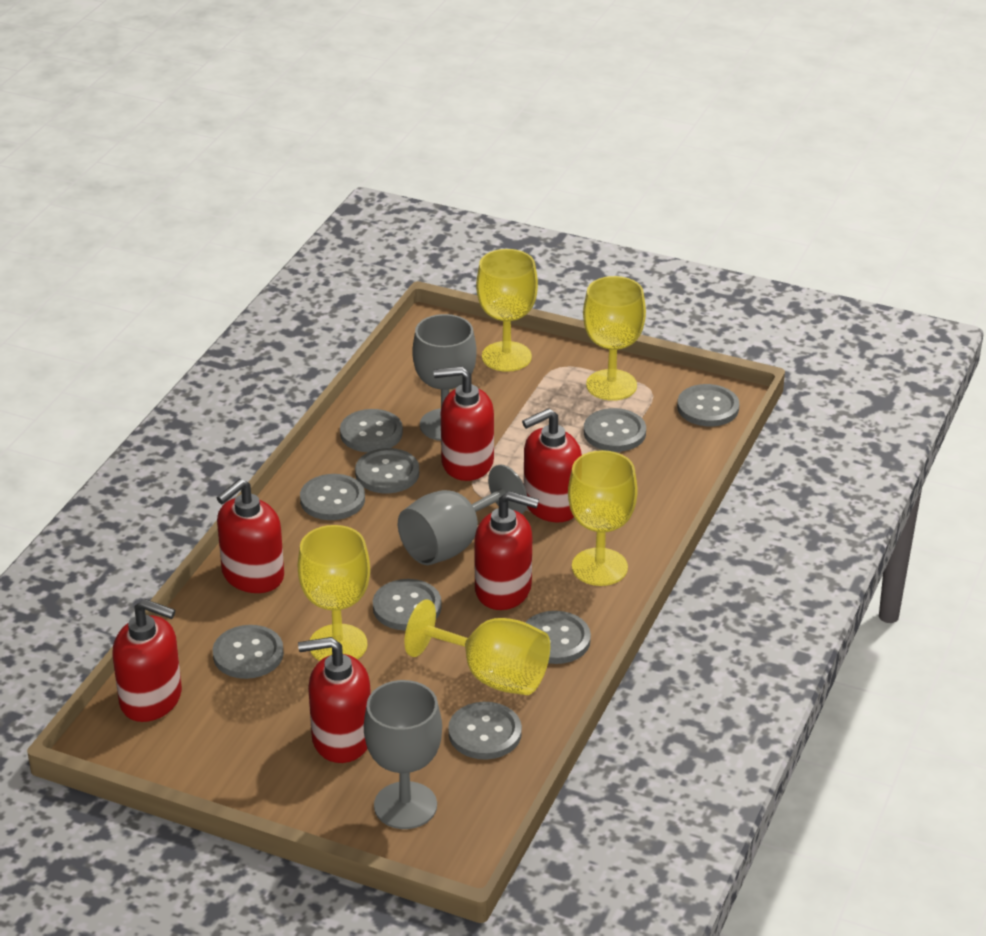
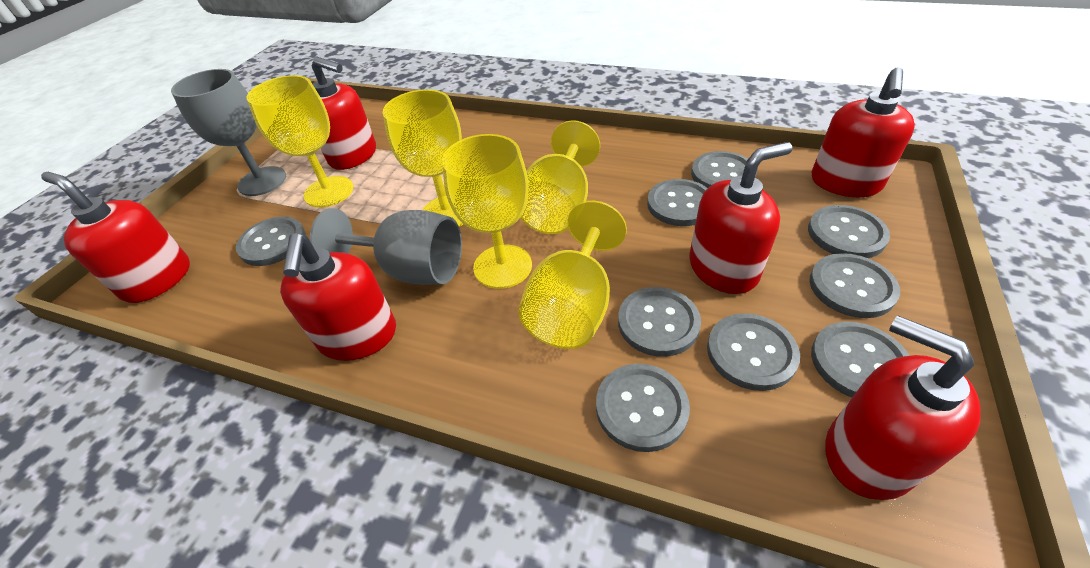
grey goblet: 3 -> 2

